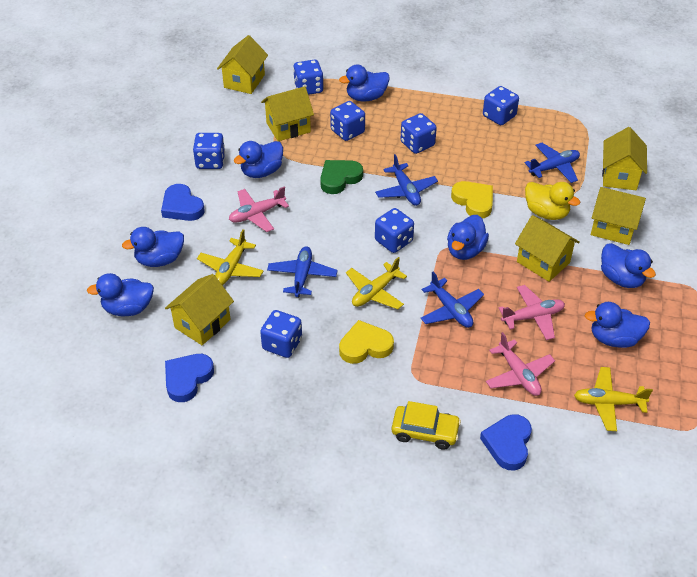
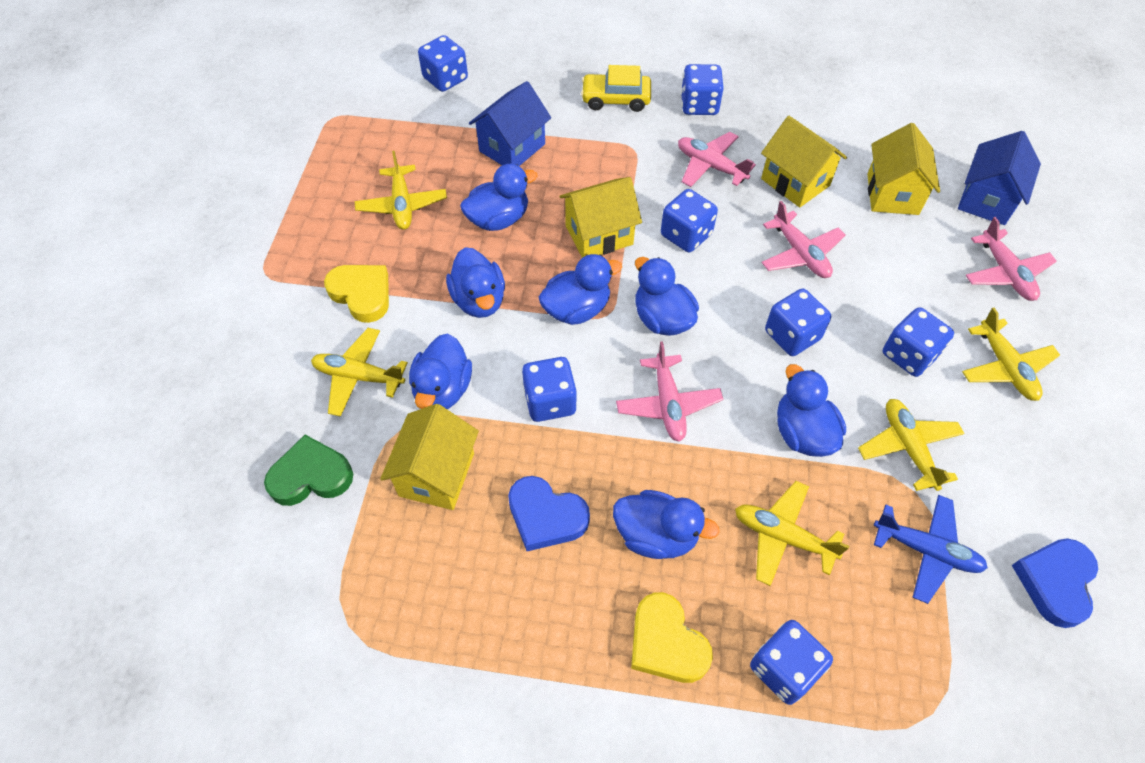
blue heart: 3 -> 2
blue house: 0 -> 2
blue plane: 4 -> 1
pink plane: 3 -> 4
yellow duck: 1 -> 0
yellow house: 6 -> 4
yellow plane: 3 -> 5

